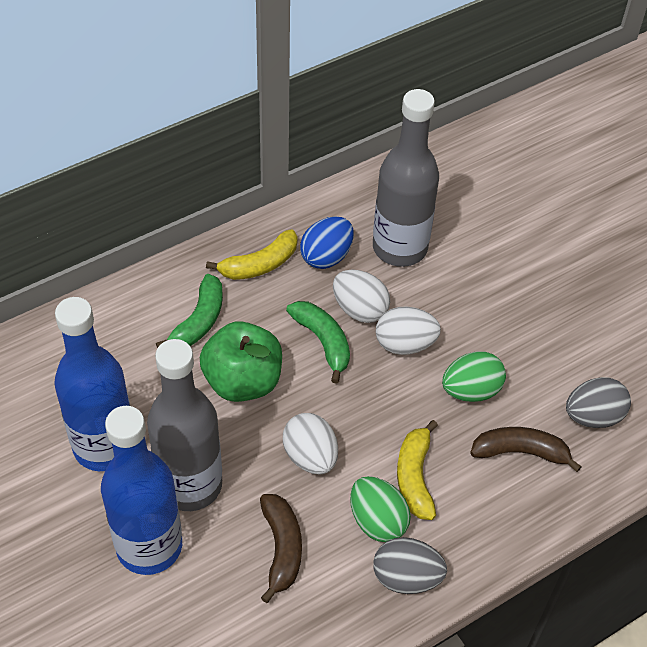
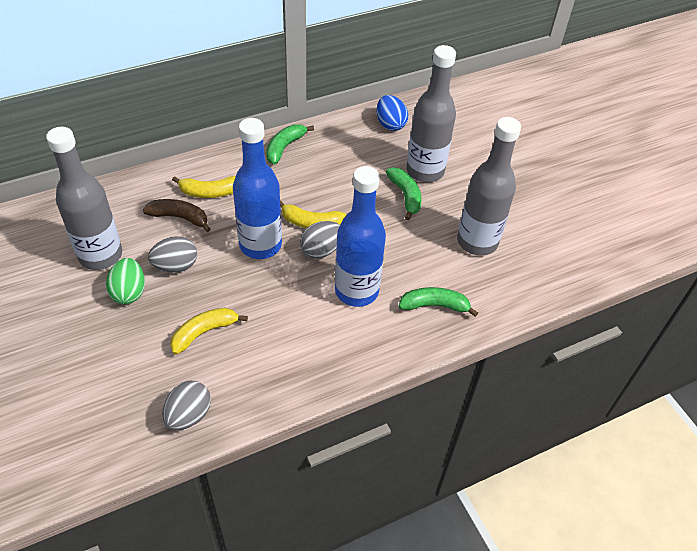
brown banana: 2 -> 1
green apple: 1 -> 0
green banana: 2 -> 3
green egg: 2 -> 1
grey bottle: 2 -> 3
grey egg: 2 -> 3
white egg: 3 -> 0
yellow banana: 2 -> 3

